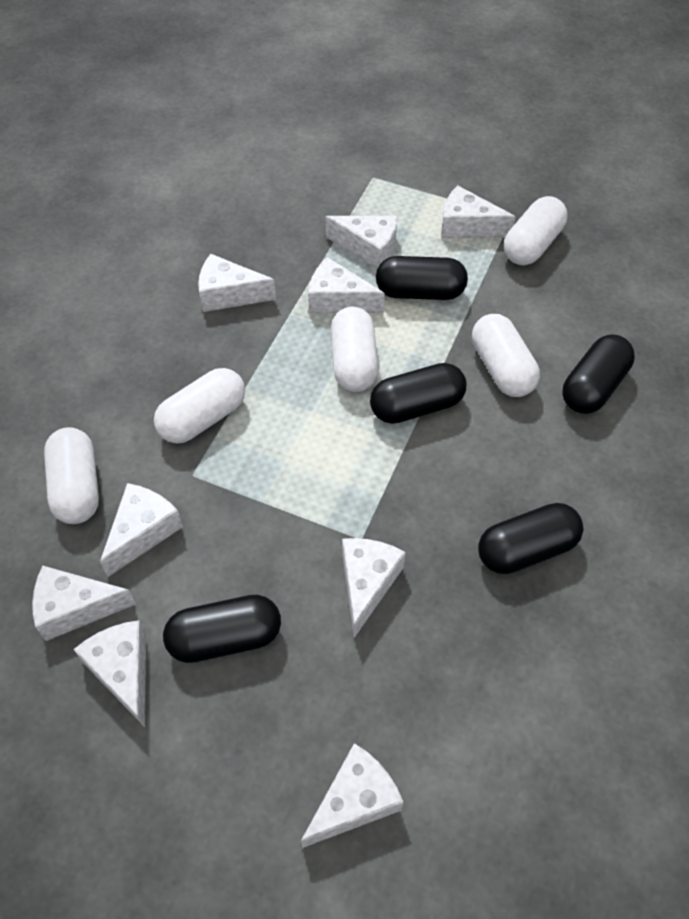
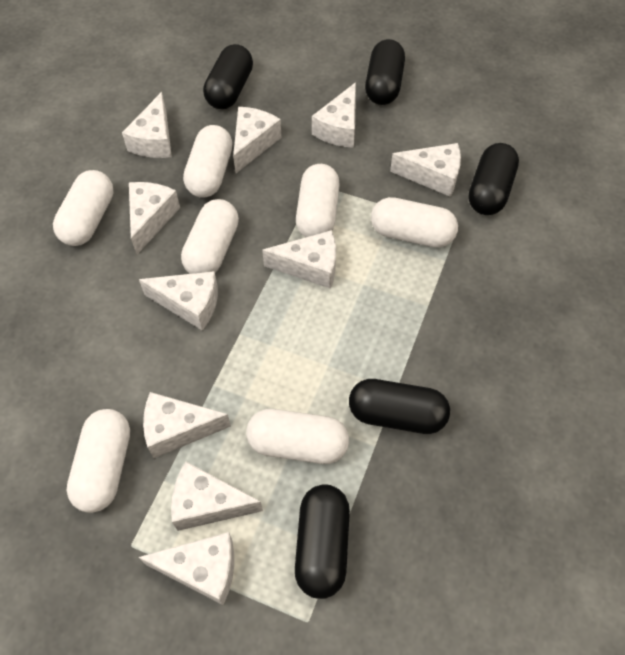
white capsule: 5 -> 7
white cheese: 9 -> 10

